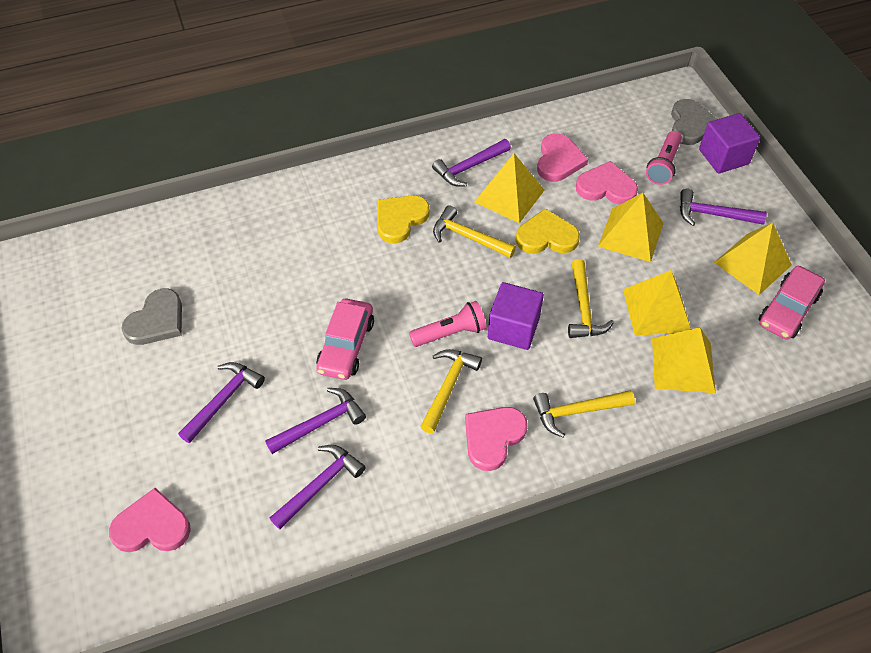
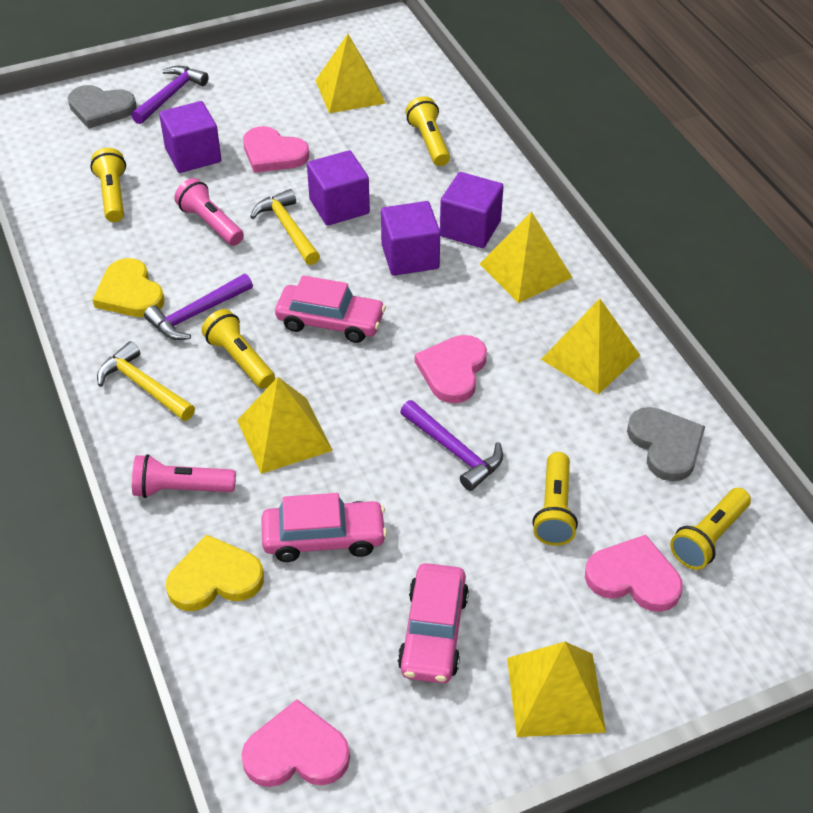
pink car: 2 -> 3
purple cube: 2 -> 4
purple hammer: 5 -> 3
yellow flashlight: 0 -> 5
yellow hammer: 4 -> 2

